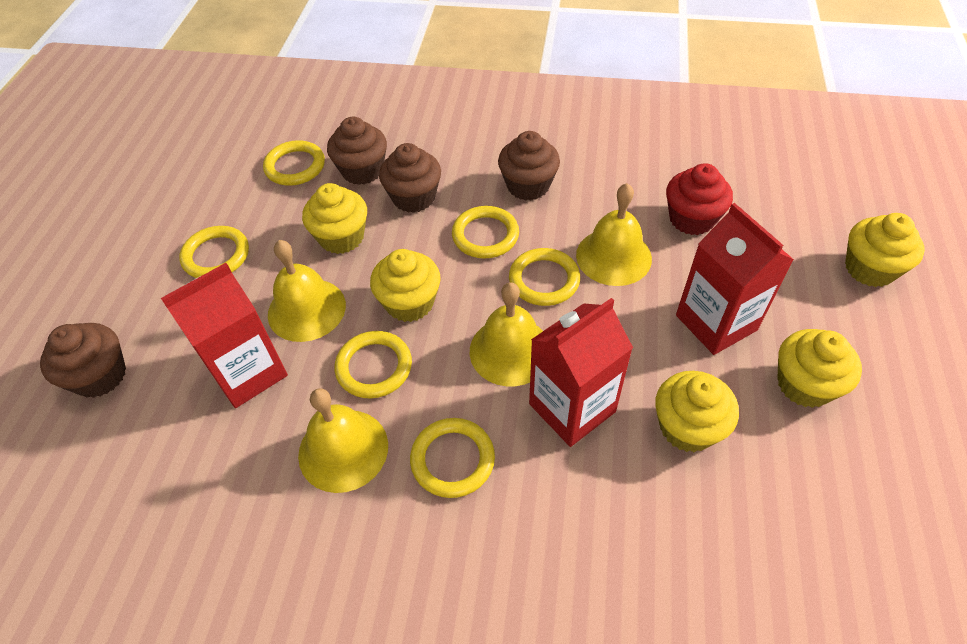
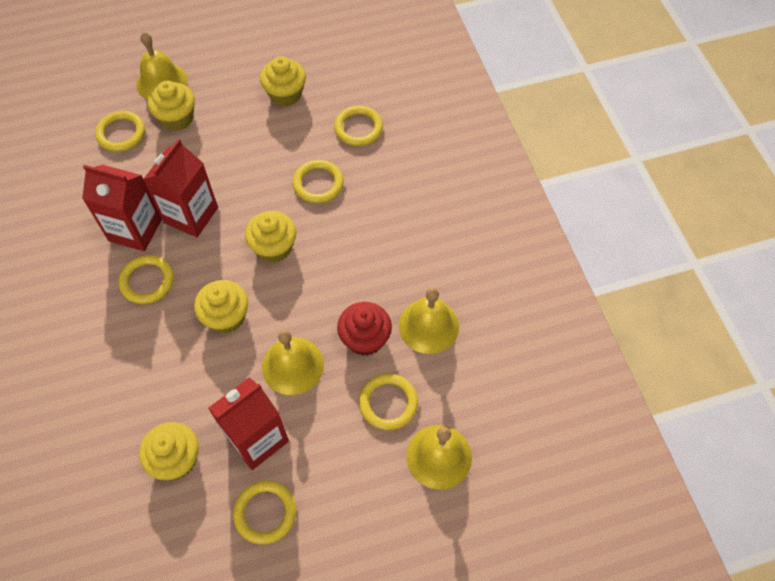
brown cupcake: 4 -> 0

